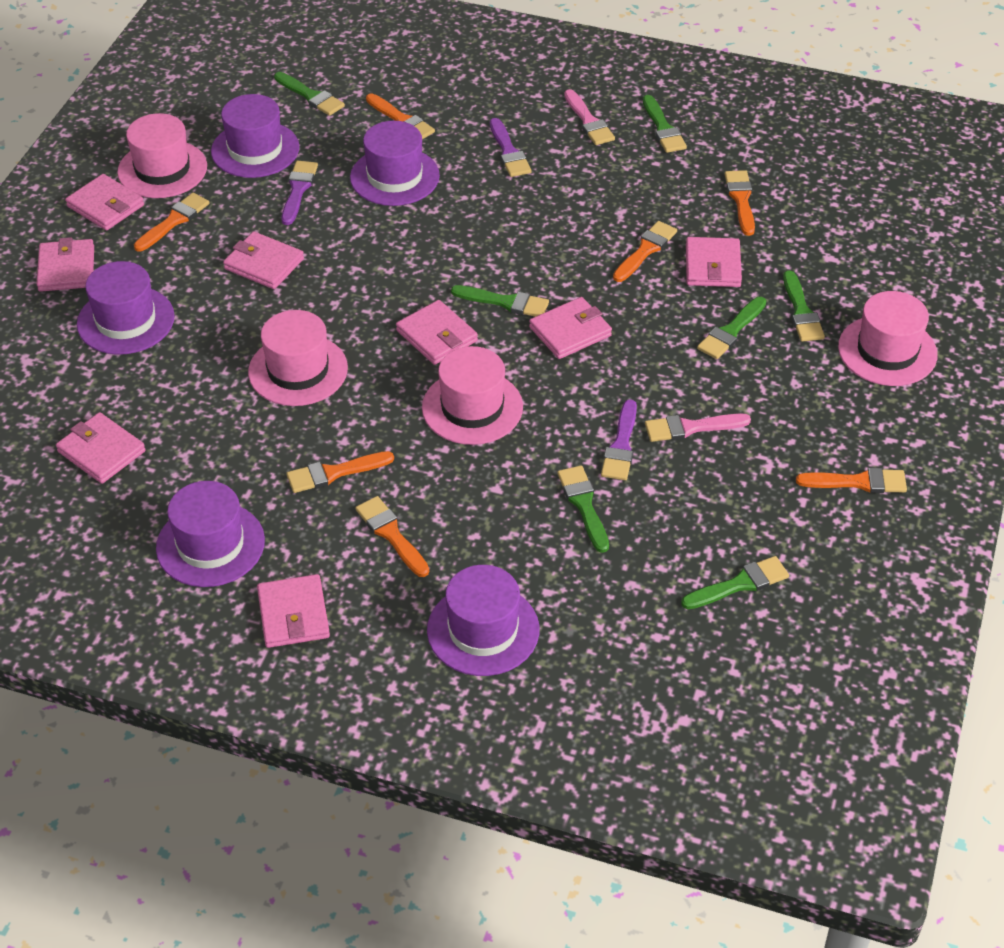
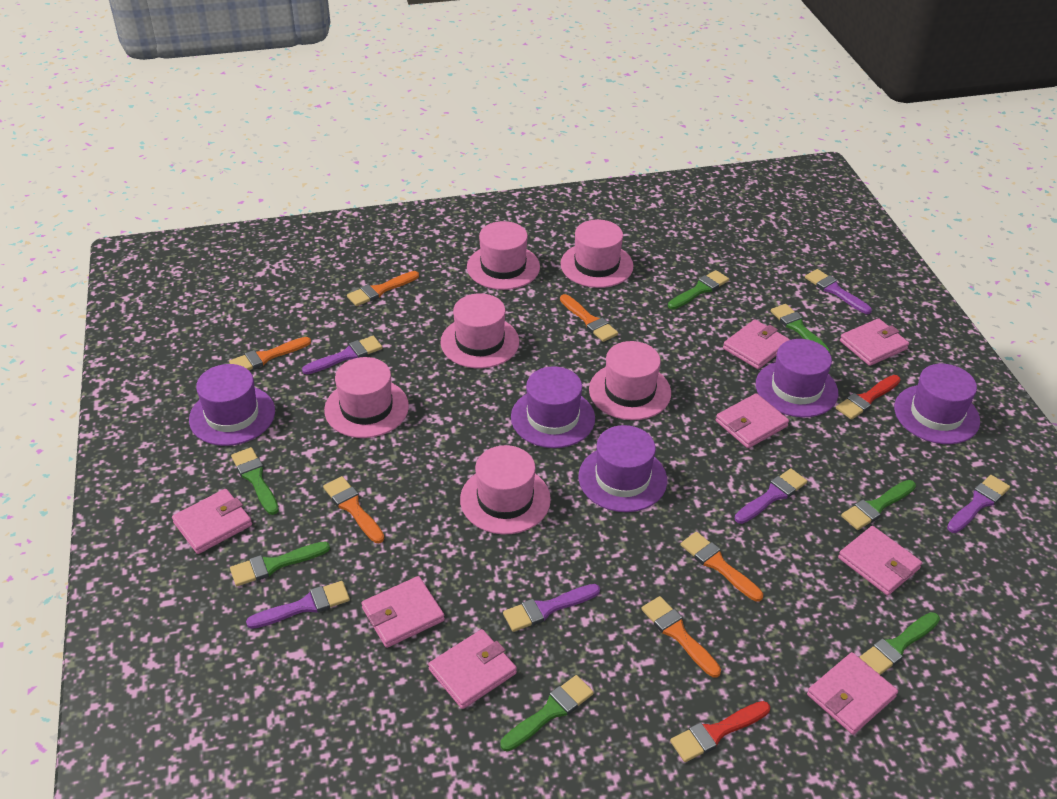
orange brush: 7 -> 6
pink brush: 2 -> 0
pink hat: 4 -> 6
purple brush: 3 -> 6
red brush: 0 -> 2

